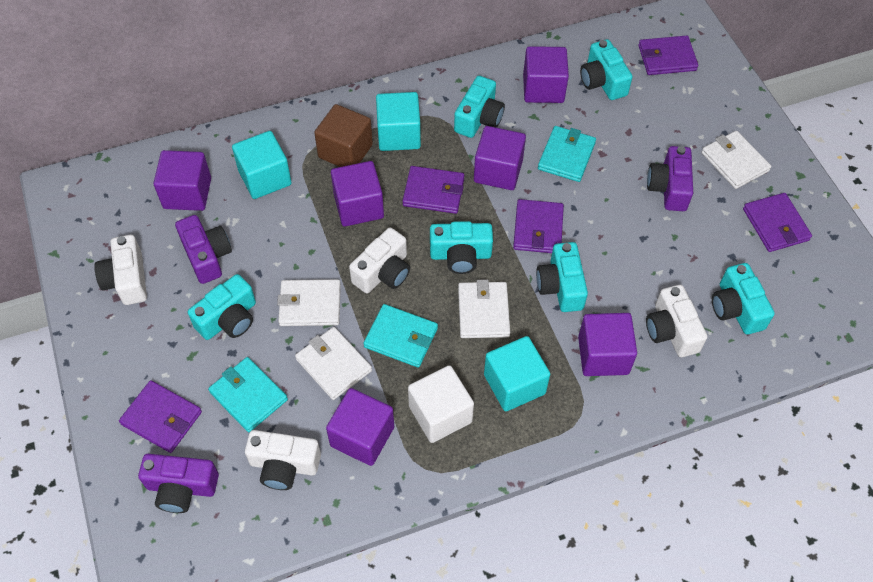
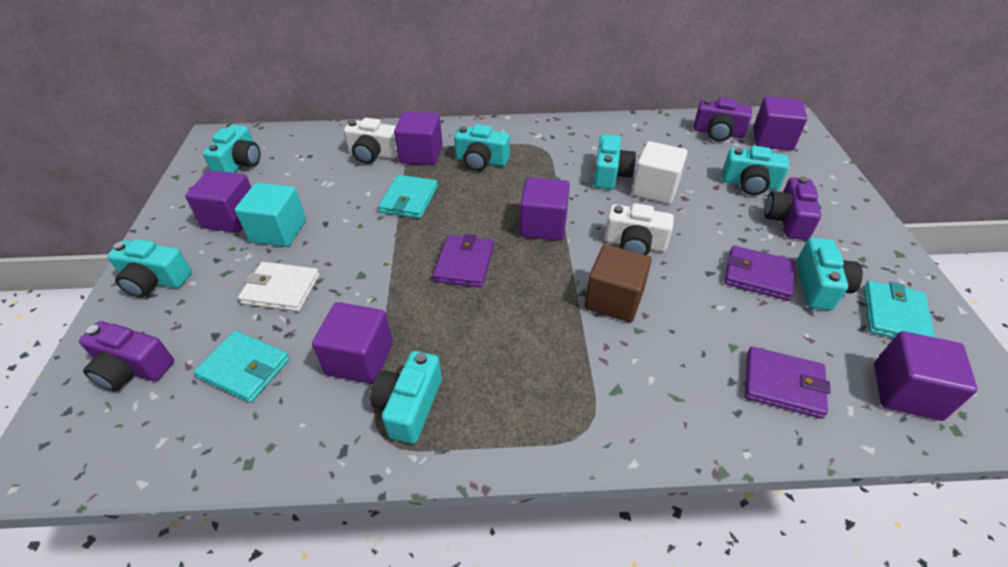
purple wallet: 5 -> 3
turquoise camera: 6 -> 7
turquoise cube: 3 -> 1
white camera: 4 -> 2
white wallet: 4 -> 1

